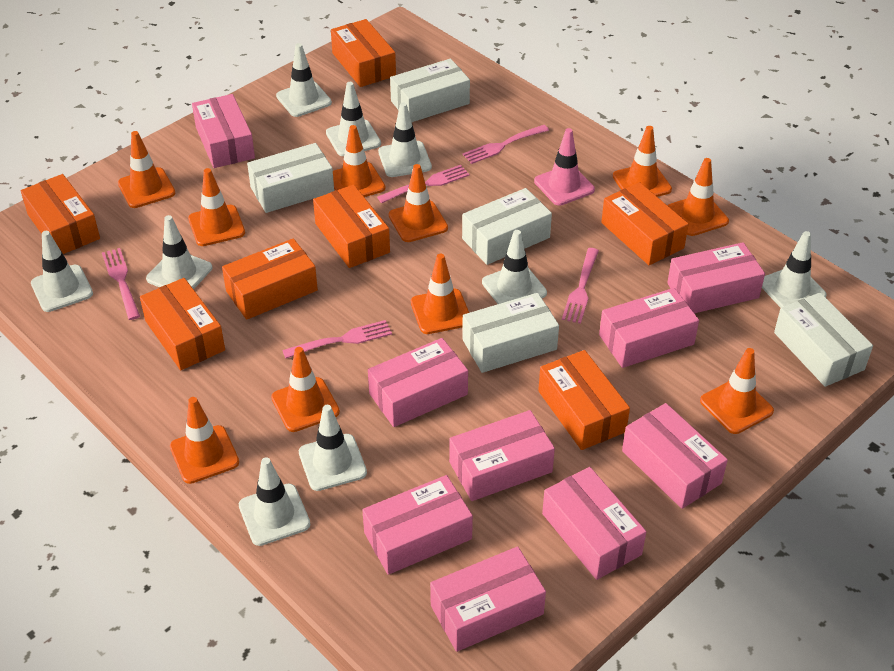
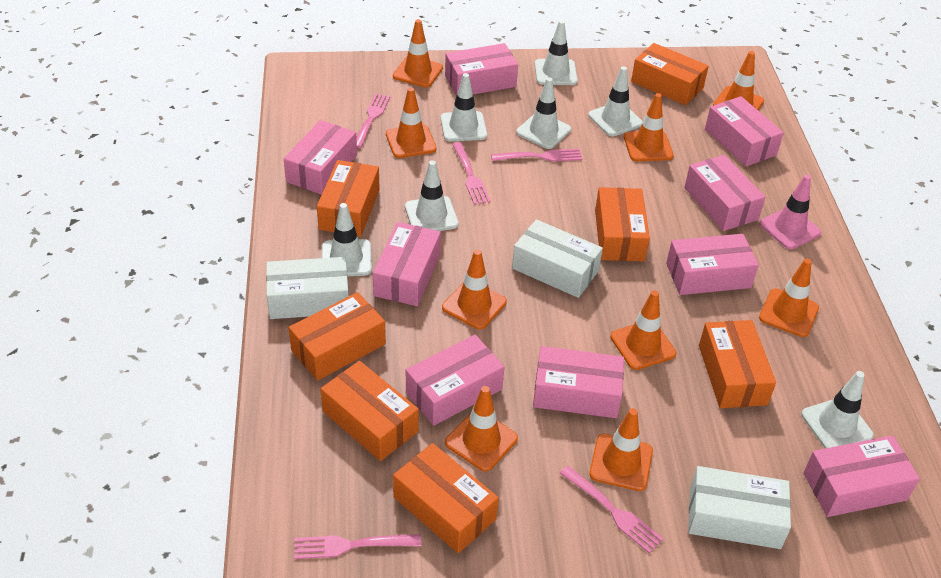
orange traffic cone: 10 -> 9
white box: 5 -> 3
white traffic cone: 9 -> 7

